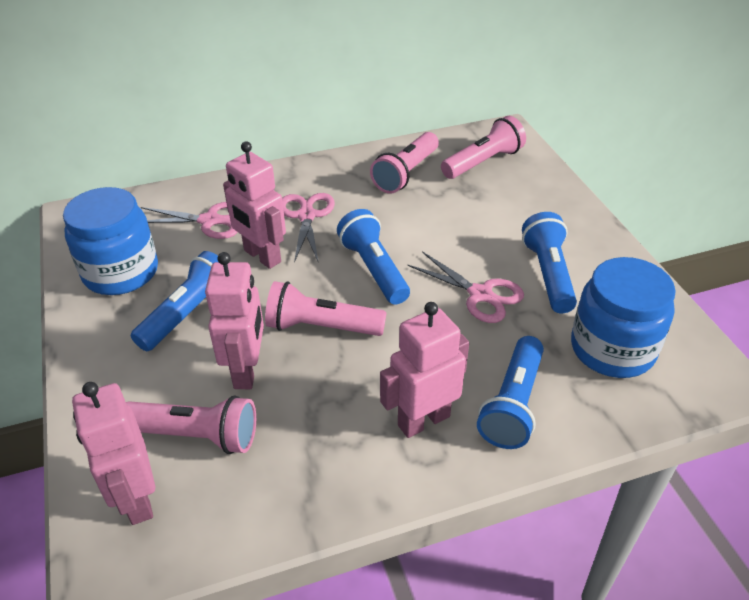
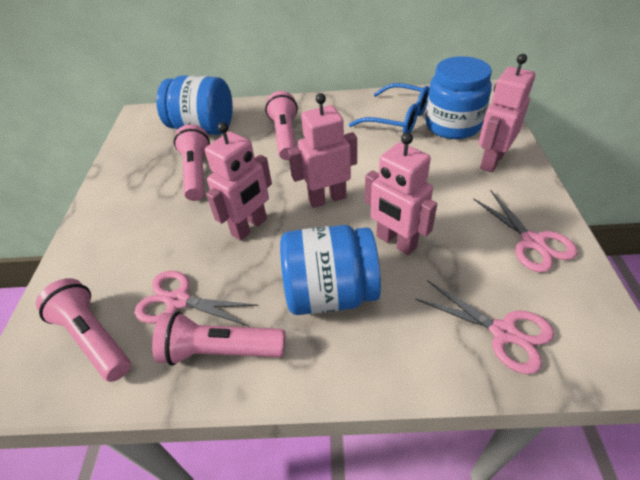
blue flashlight: 4 -> 0
blue glasses: 0 -> 1
blue jar: 2 -> 3

